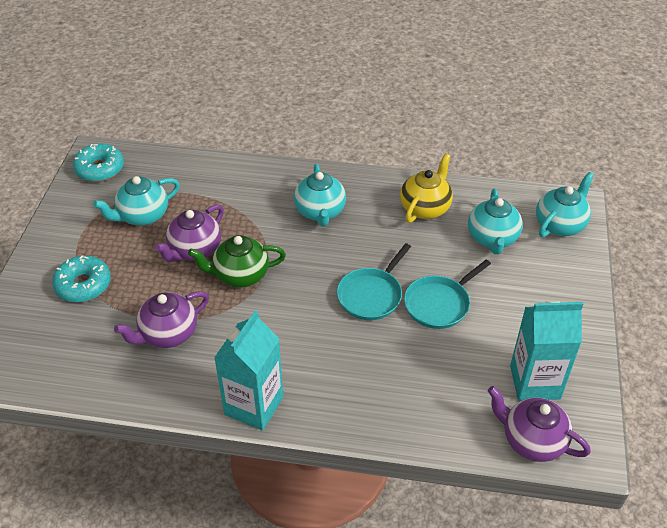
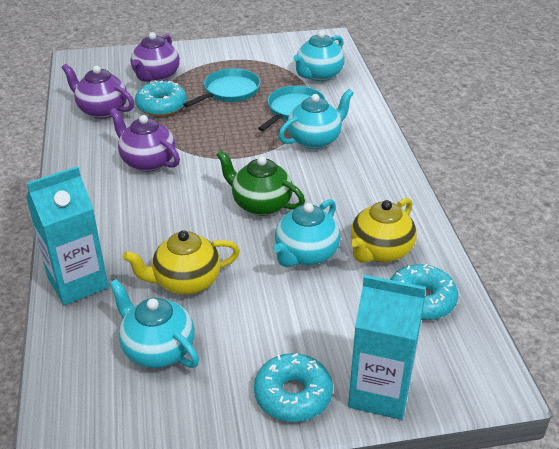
turquoise donut: 2 -> 3
yellow teapot: 1 -> 2

